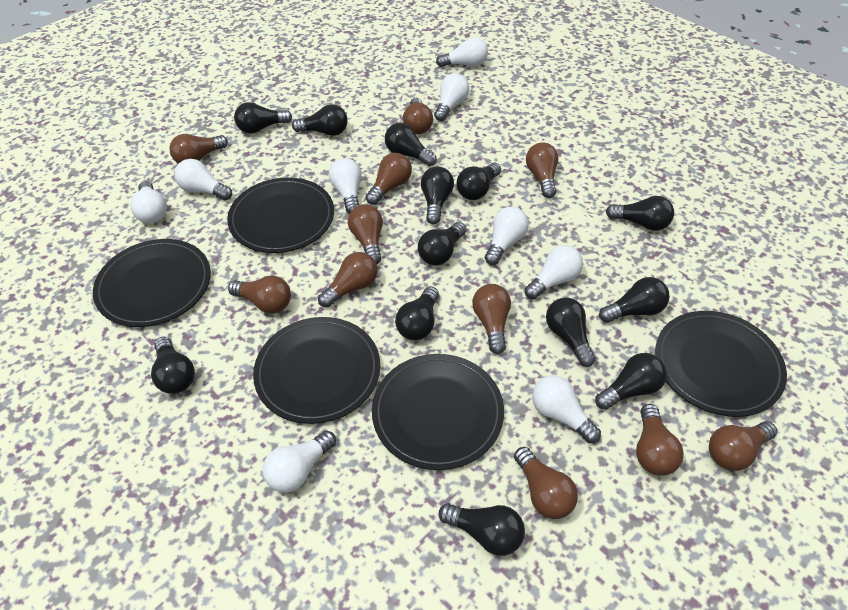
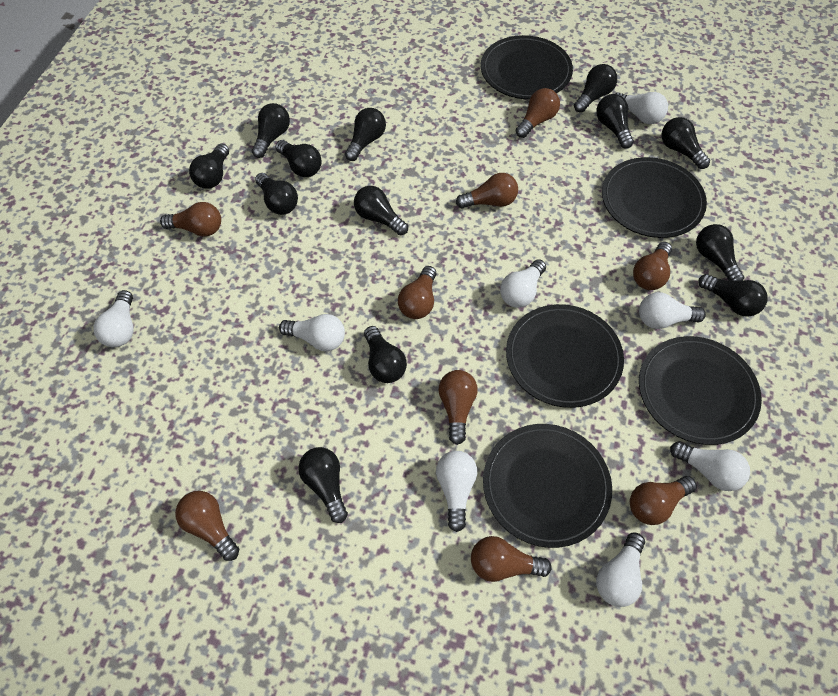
brown light bulb: 11 -> 9
white light bulb: 9 -> 8

